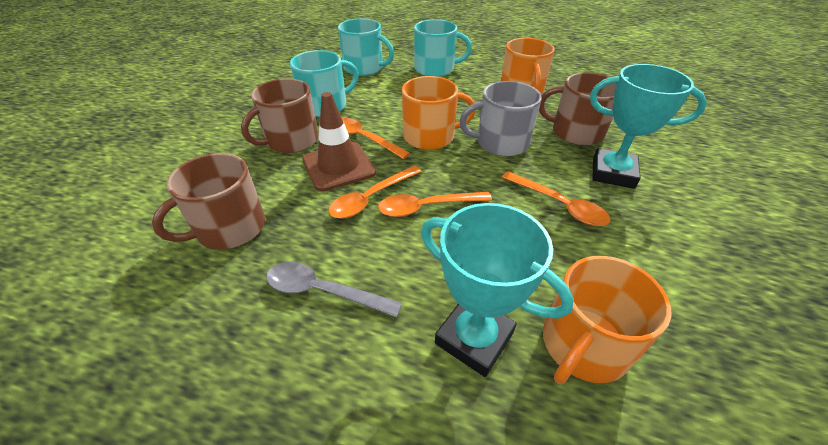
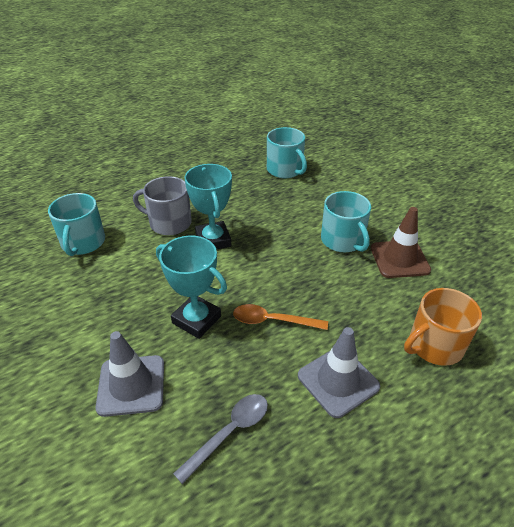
brown mug: 3 -> 0
grey traffic cone: 0 -> 2
orange mug: 3 -> 1
orange spoon: 4 -> 1

